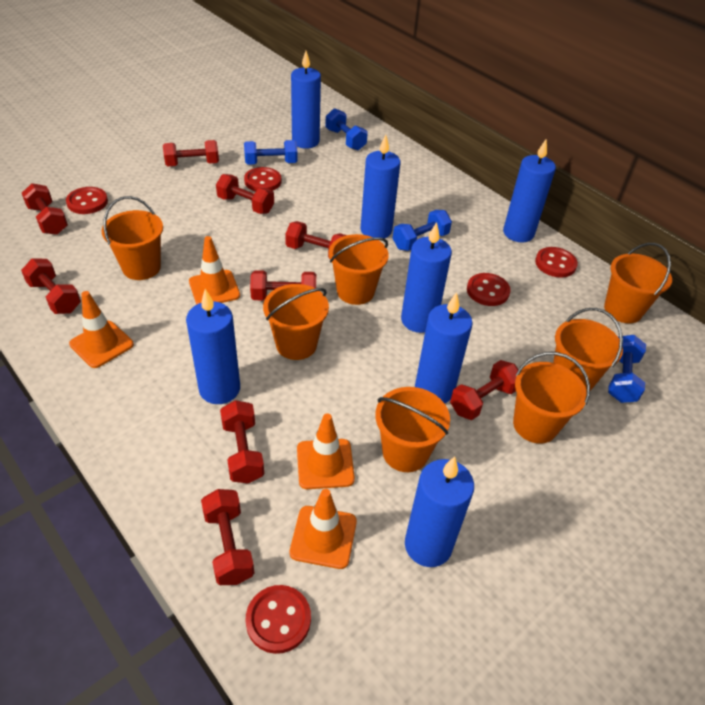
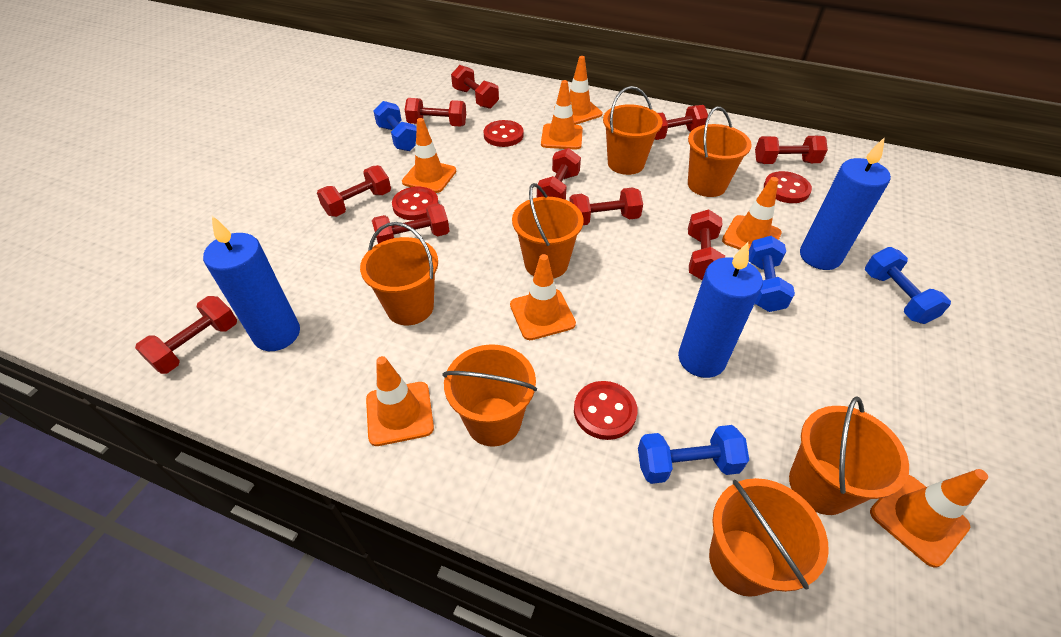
blue candle: 7 -> 3
orange traffic cone: 4 -> 7
red button: 5 -> 4
red dumbbell: 9 -> 10

